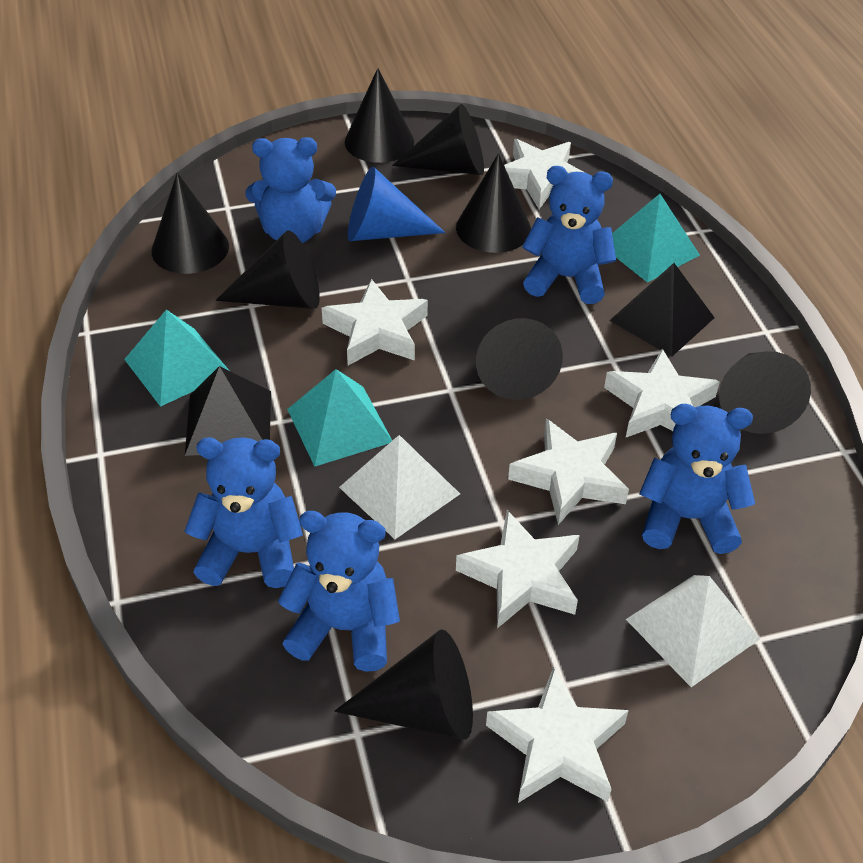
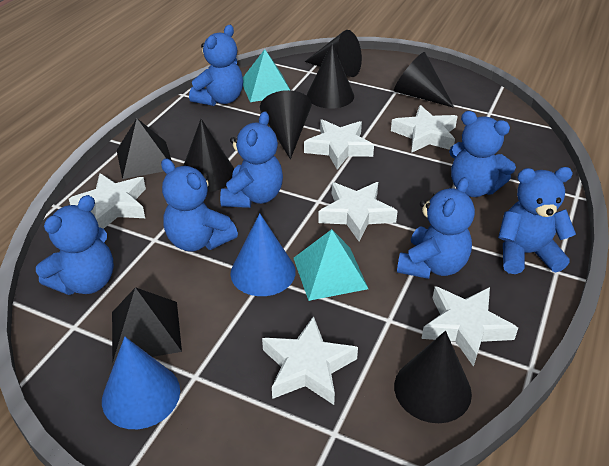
black cone: 8 -> 6
blue cone: 1 -> 2
blue teddy bear: 5 -> 7
turquoise pyramid: 3 -> 2
white pyramid: 2 -> 0

